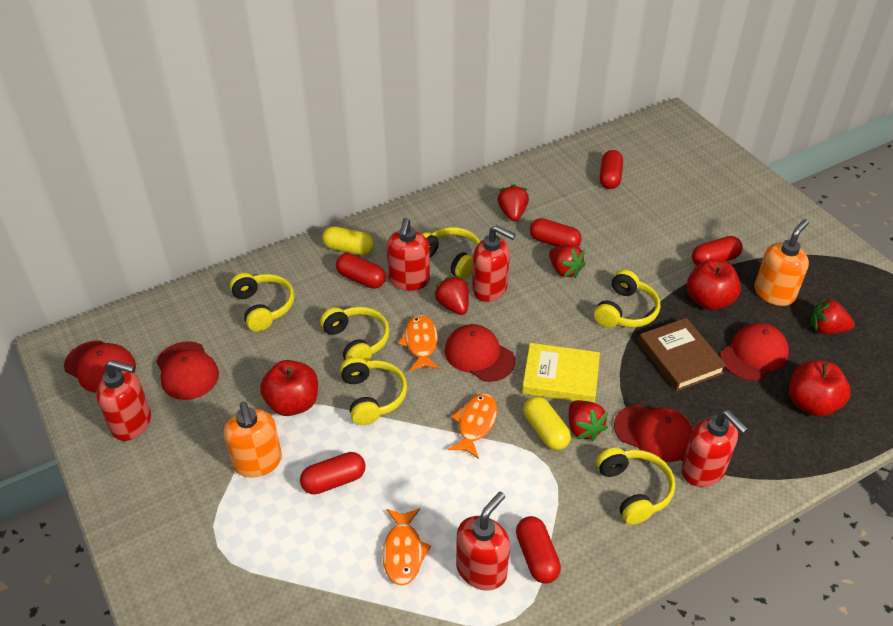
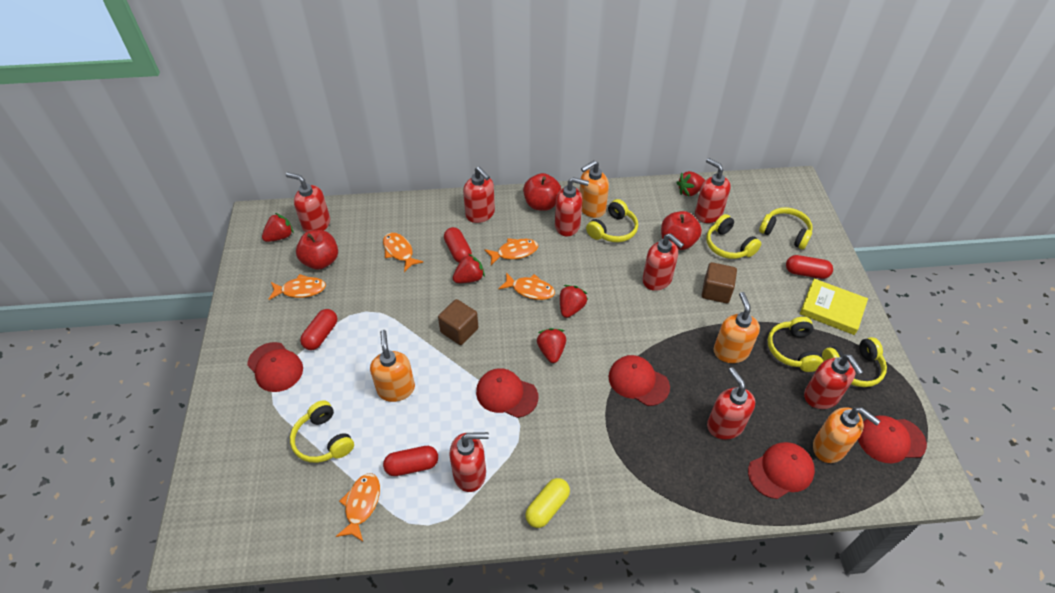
brown book: 1 -> 0
brown cube: 0 -> 2
orange fish: 3 -> 5
orange soap dispenser: 2 -> 4
red capsule: 6 -> 4
red soap dispenser: 5 -> 8
yellow capsule: 2 -> 1

